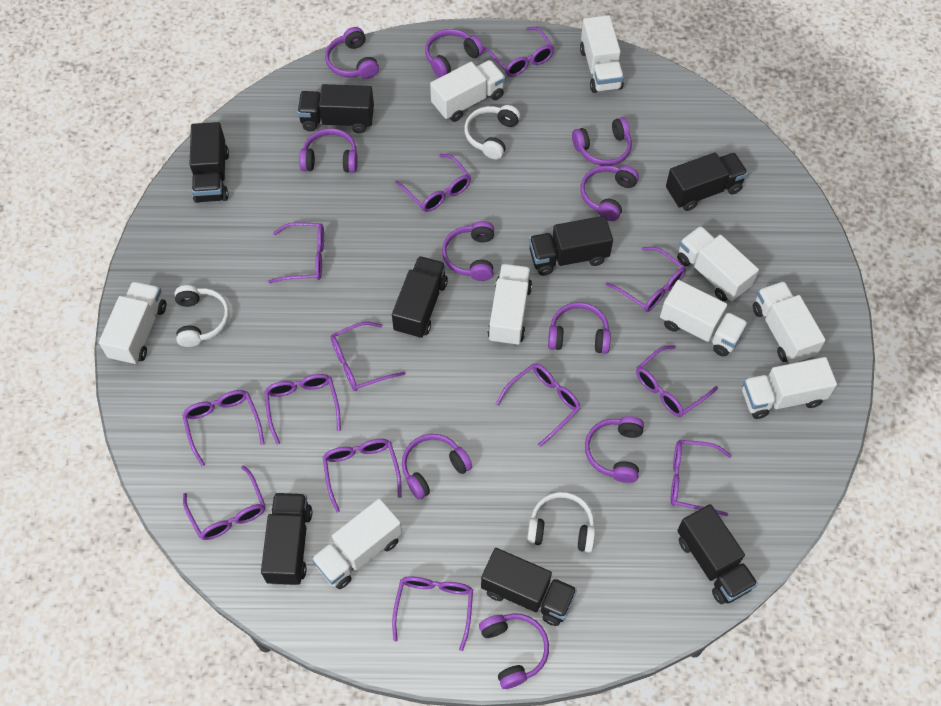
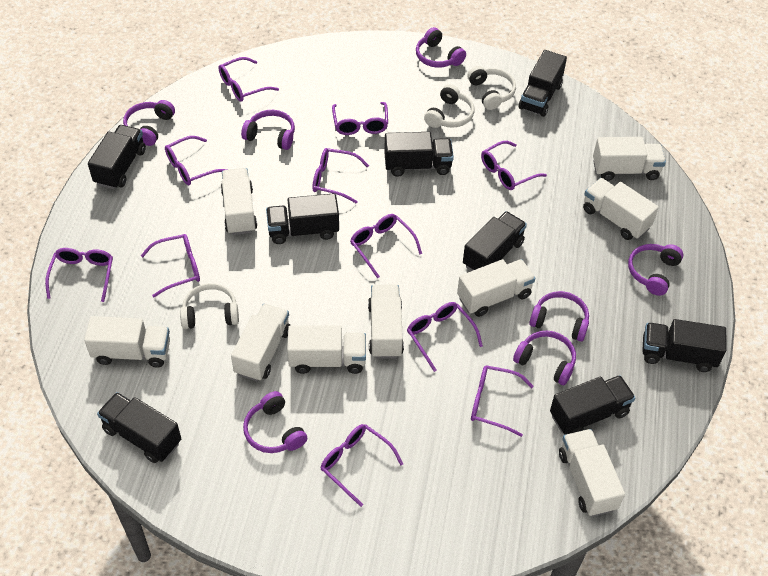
purple glasses: 13 -> 11
purple headphones: 10 -> 7

